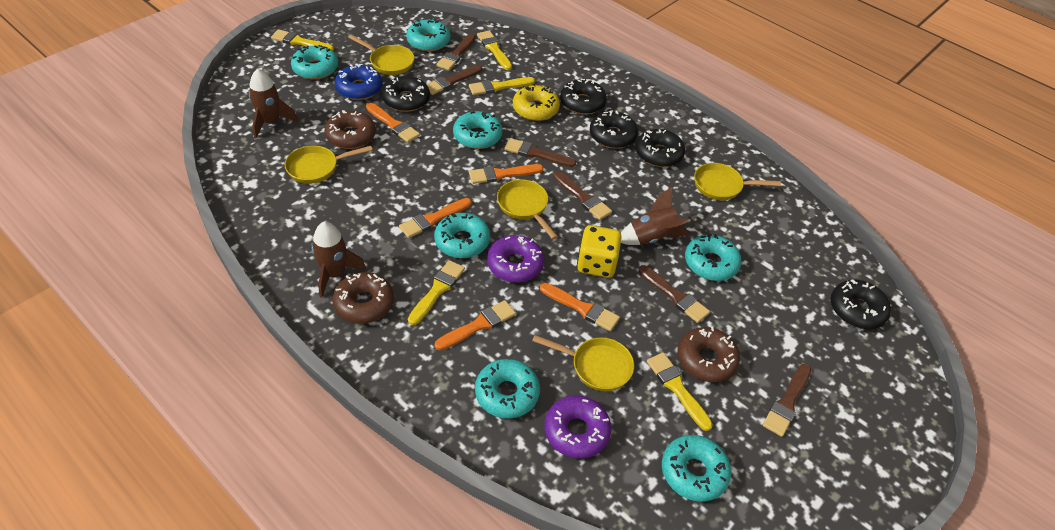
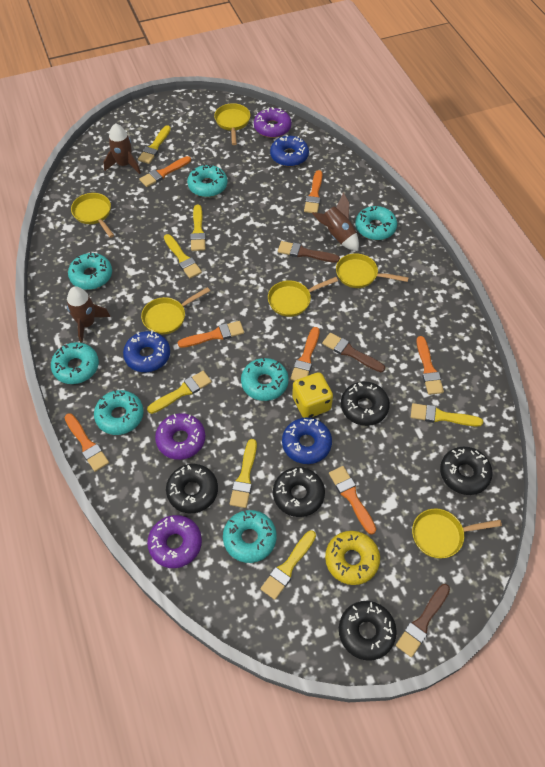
blue donut: 1 -> 3
brown brush: 6 -> 3
brown donut: 3 -> 0
orange brush: 5 -> 7
purple donut: 2 -> 3
yellow brush: 5 -> 7
yellow pan: 5 -> 6

